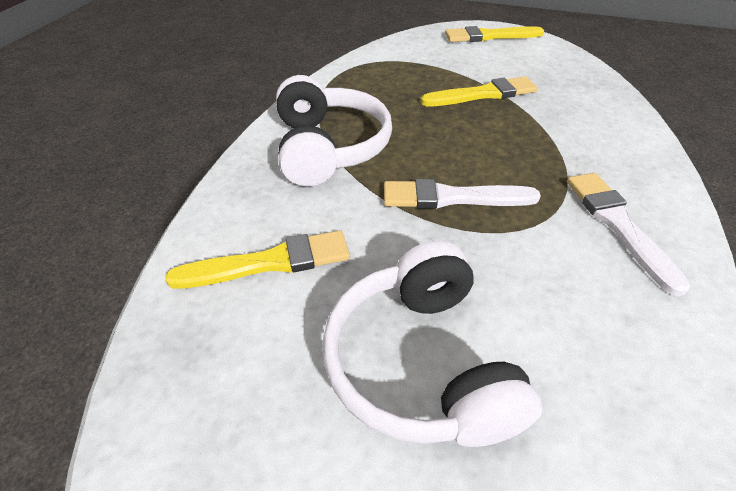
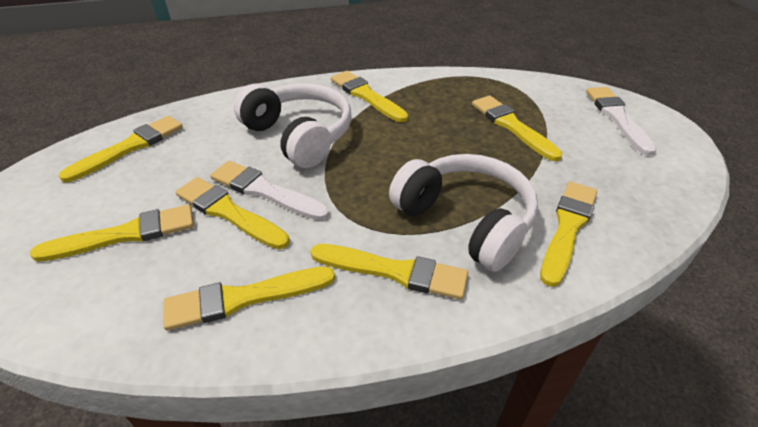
yellow brush: 3 -> 8

